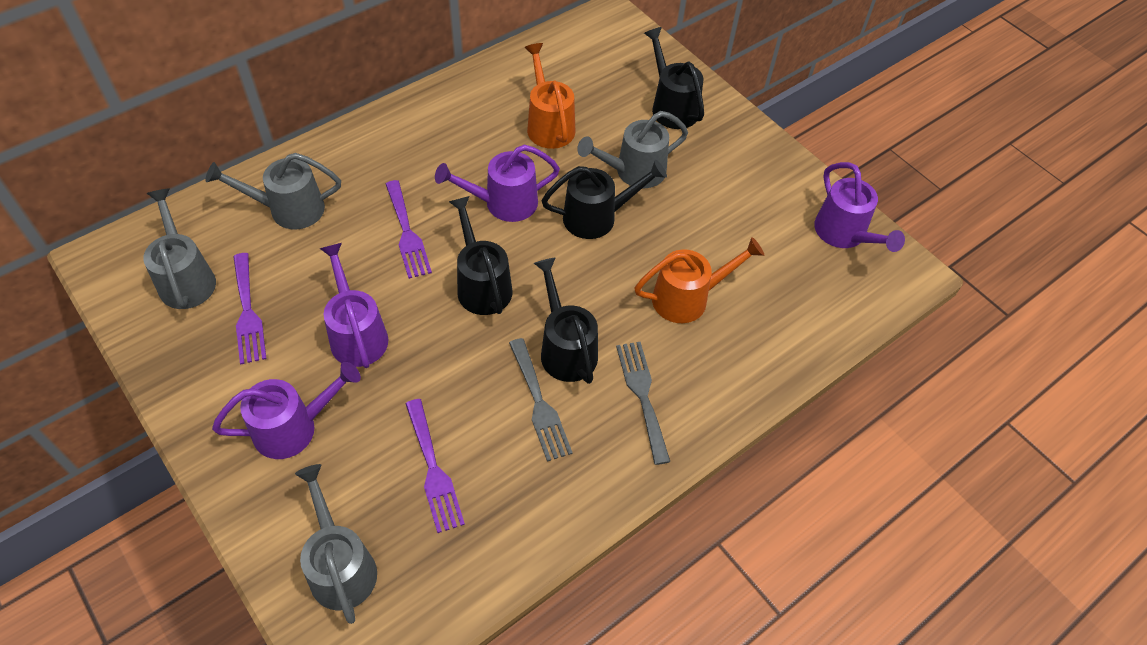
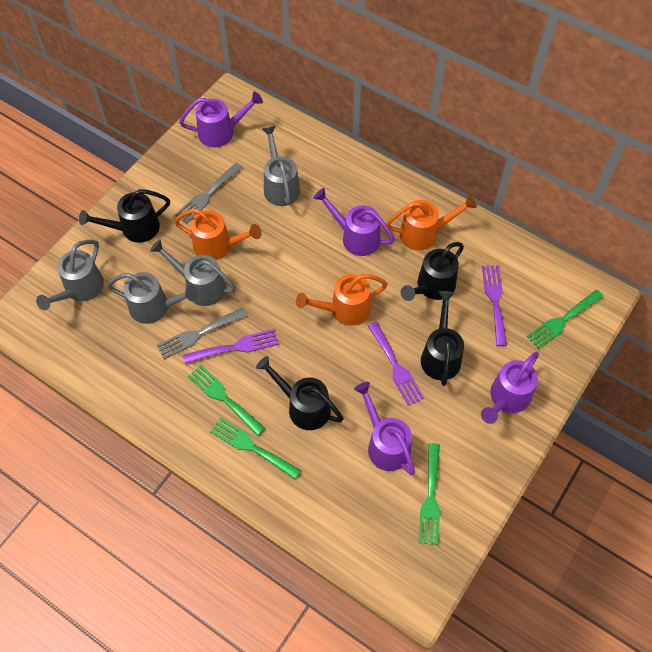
green fork: 0 -> 4
orange watering can: 2 -> 3

